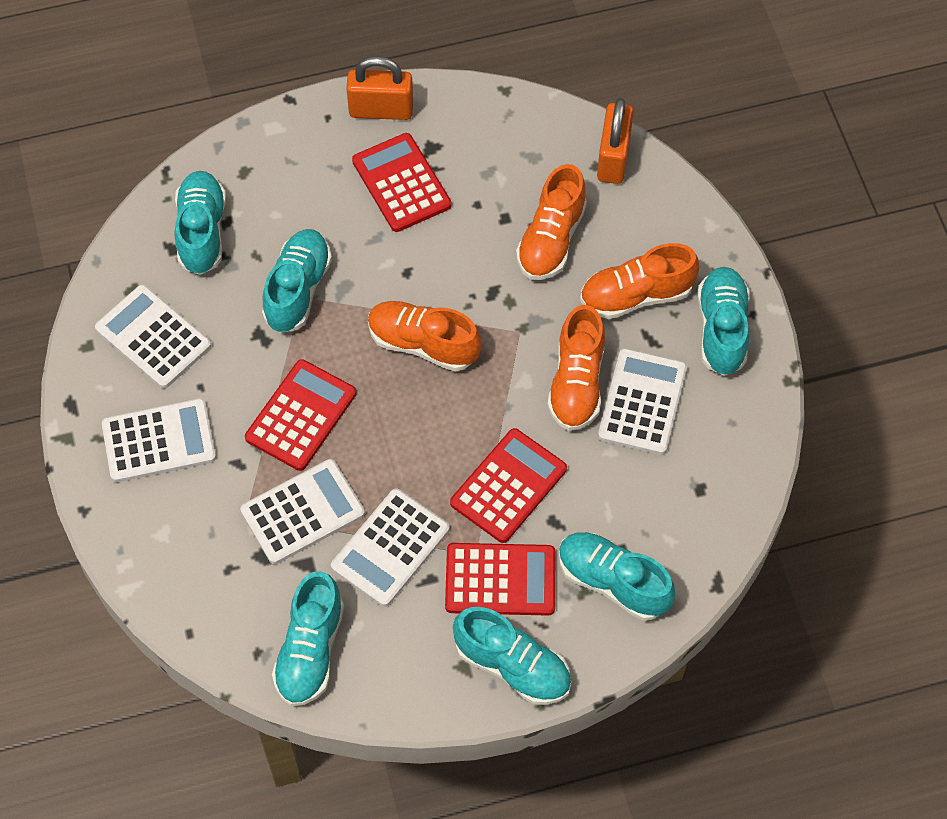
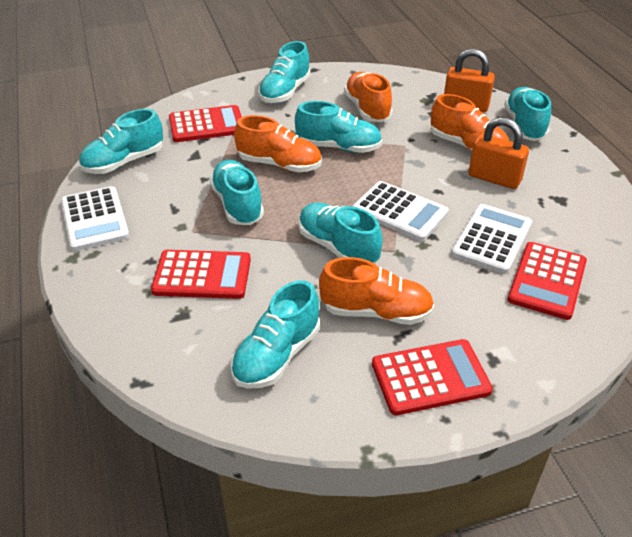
turquoise shoe: 6 -> 7
white calculator: 5 -> 3

